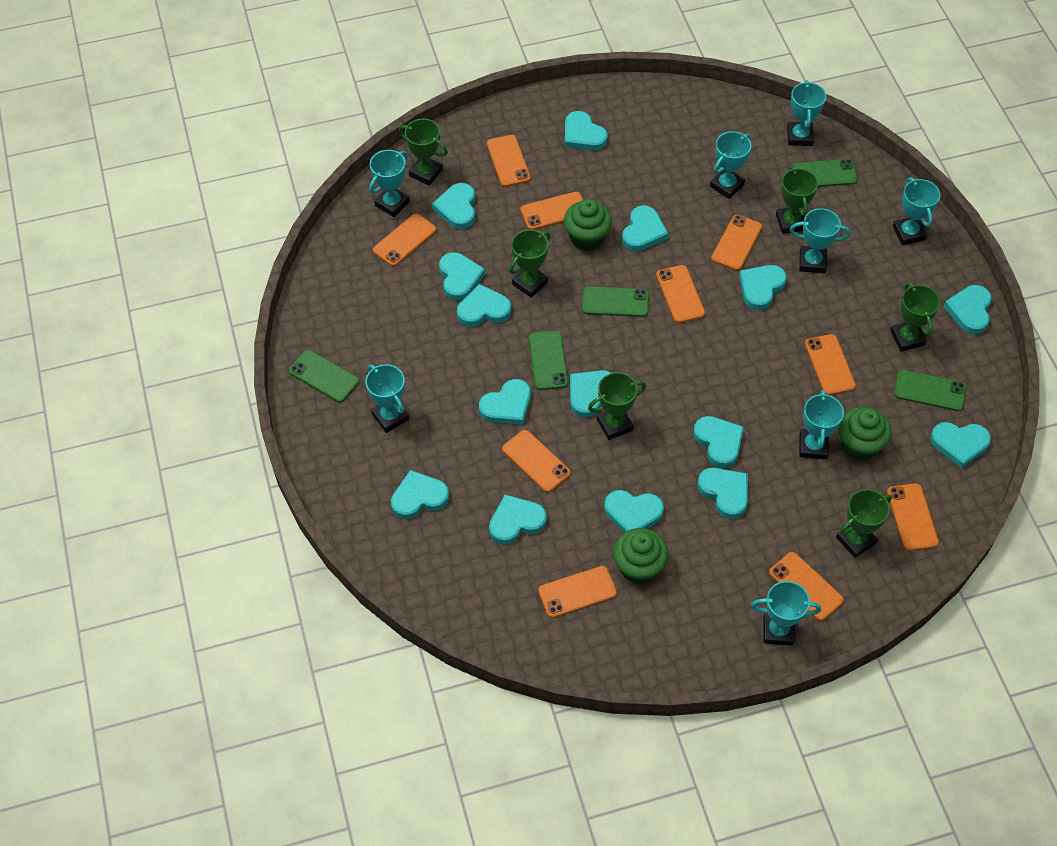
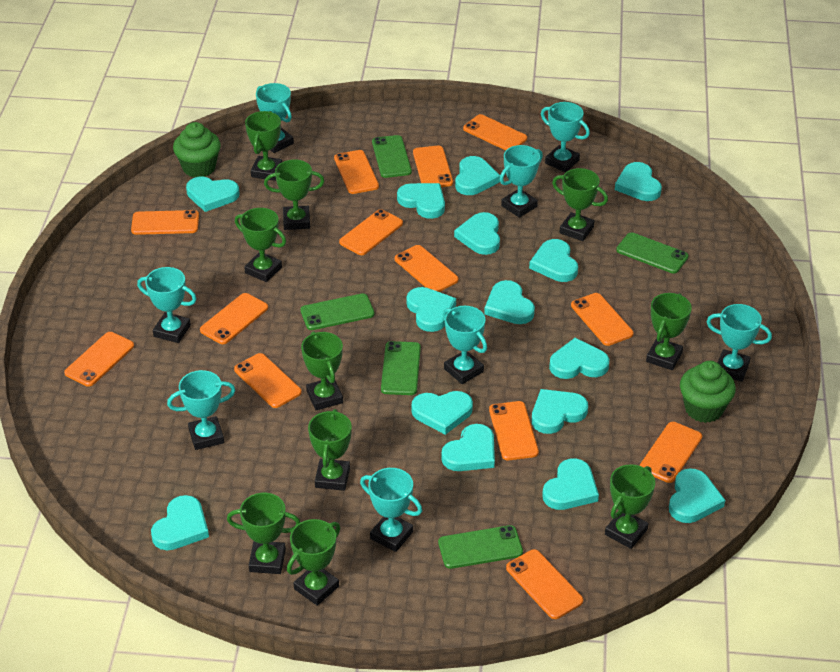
green cupcake: 3 -> 2
green trophy: 6 -> 10
orange phone: 10 -> 13

